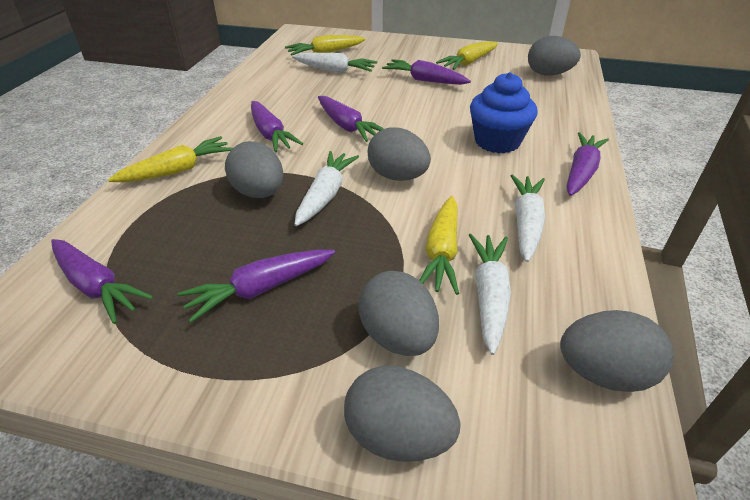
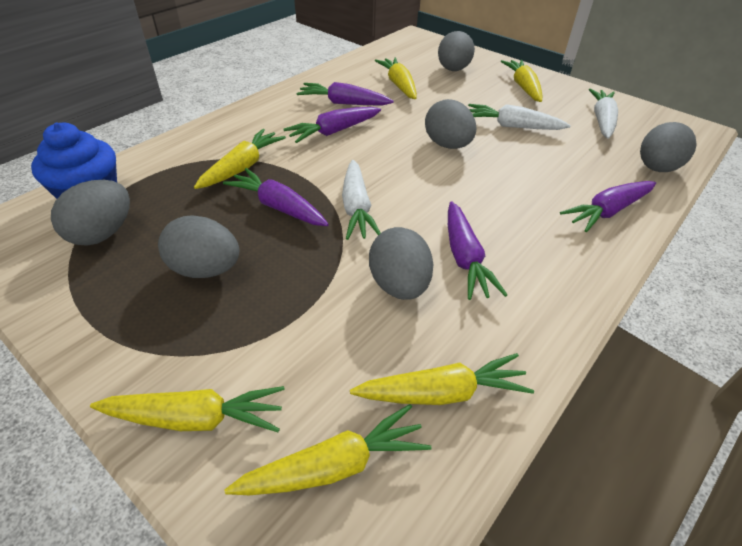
purple carrot: 6 -> 5
white carrot: 4 -> 3
yellow carrot: 4 -> 6

